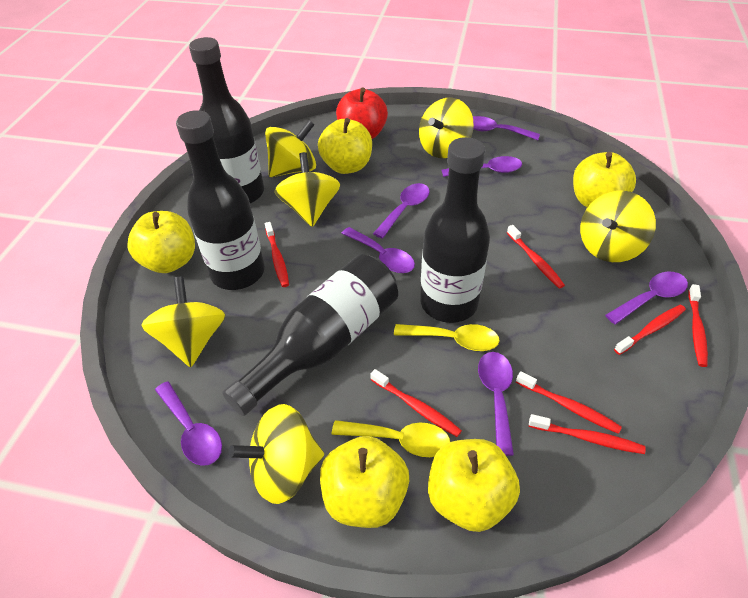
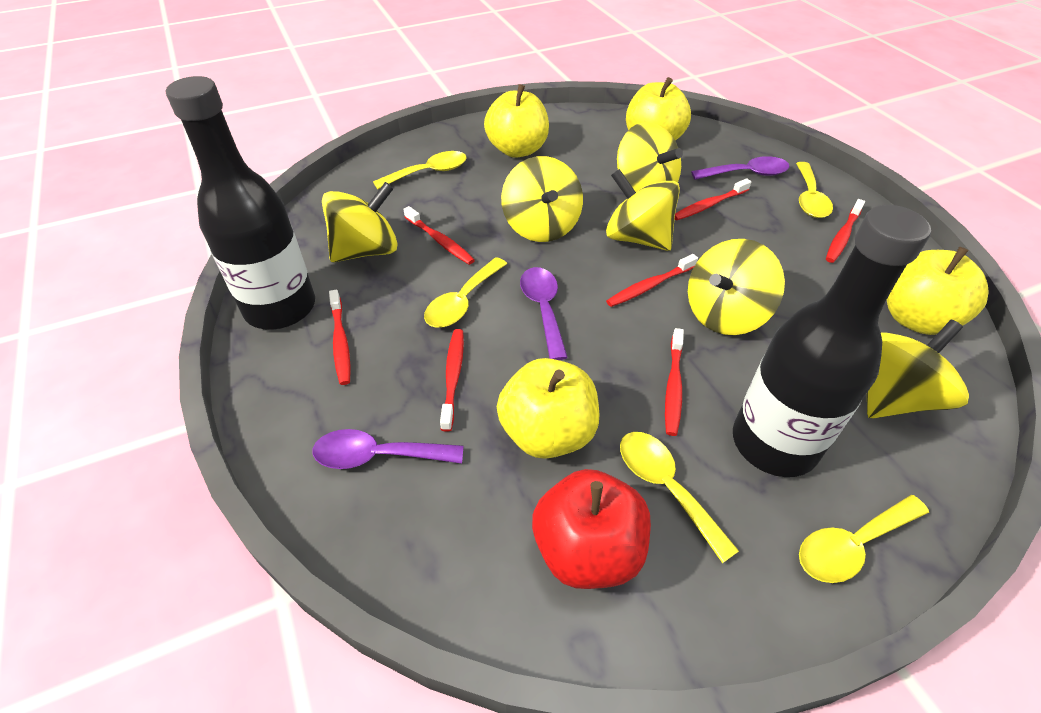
black bottle: 4 -> 2
purple spoon: 7 -> 3
yellow apple: 5 -> 4
yellow spoon: 2 -> 5

